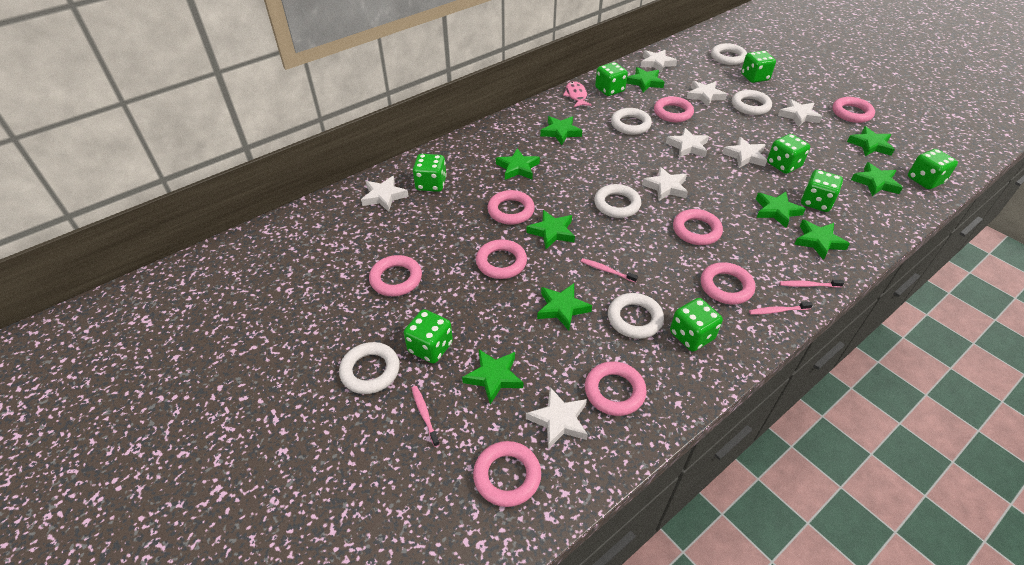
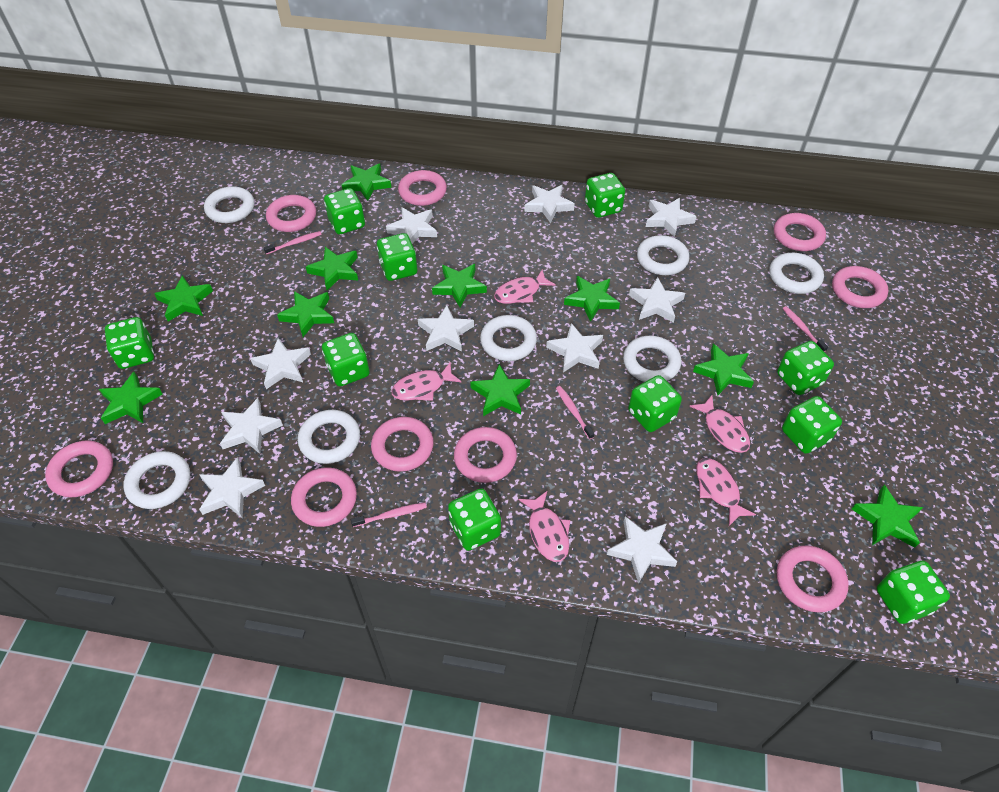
green dice: 8 -> 10
pink fish: 1 -> 5
white ring: 6 -> 7
white star: 8 -> 10

